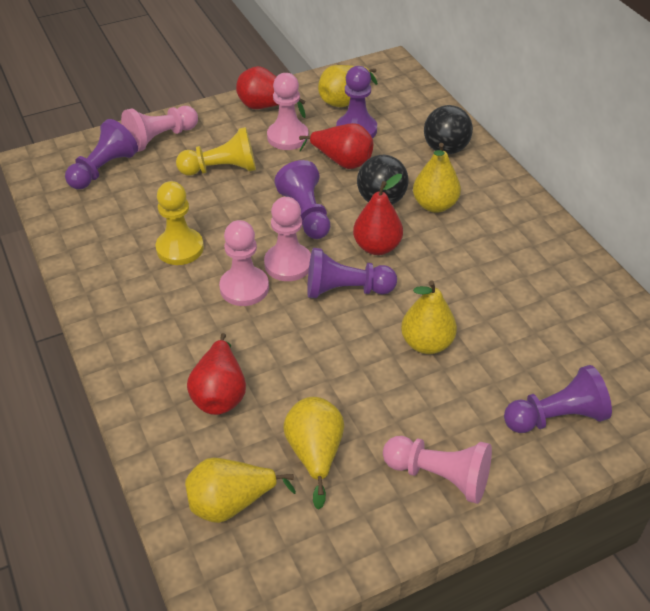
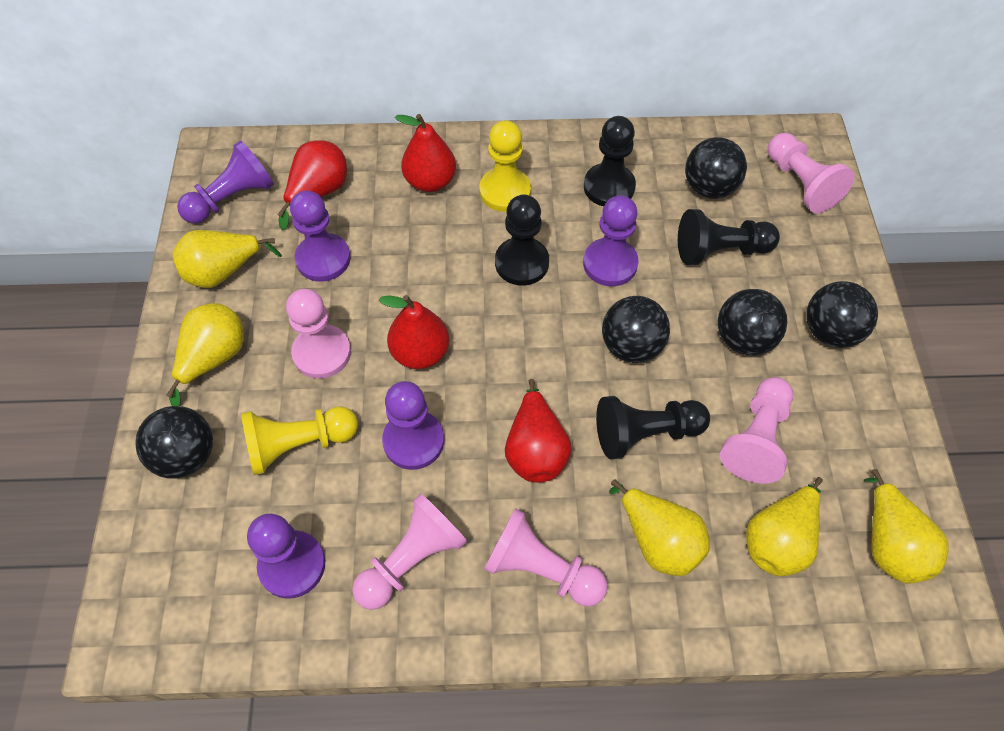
black ball: 2 -> 5
black pawn: 0 -> 4

